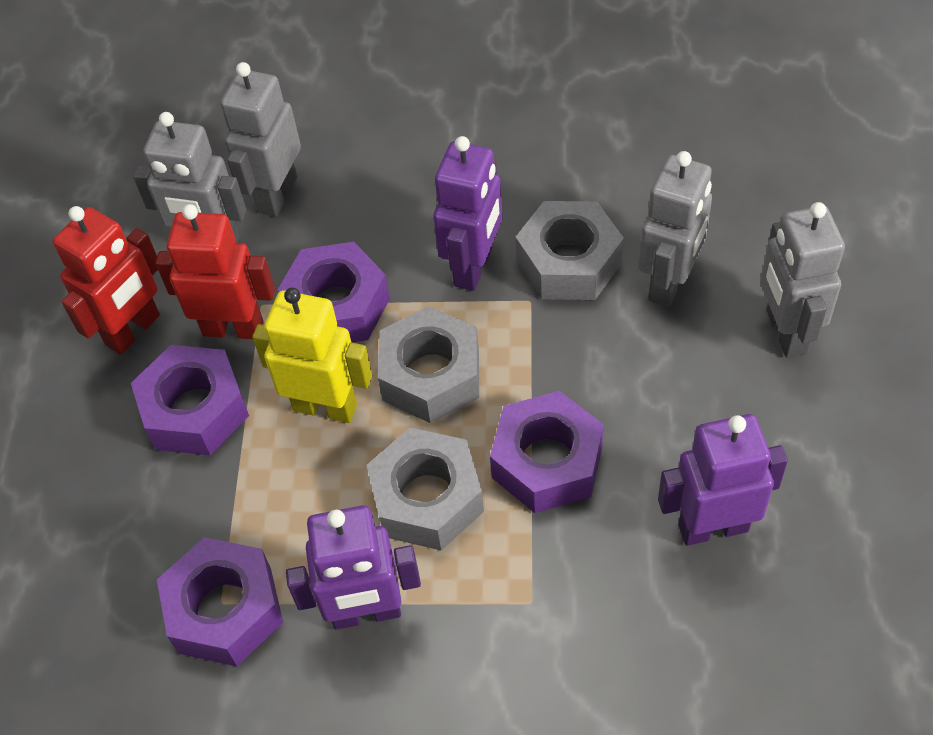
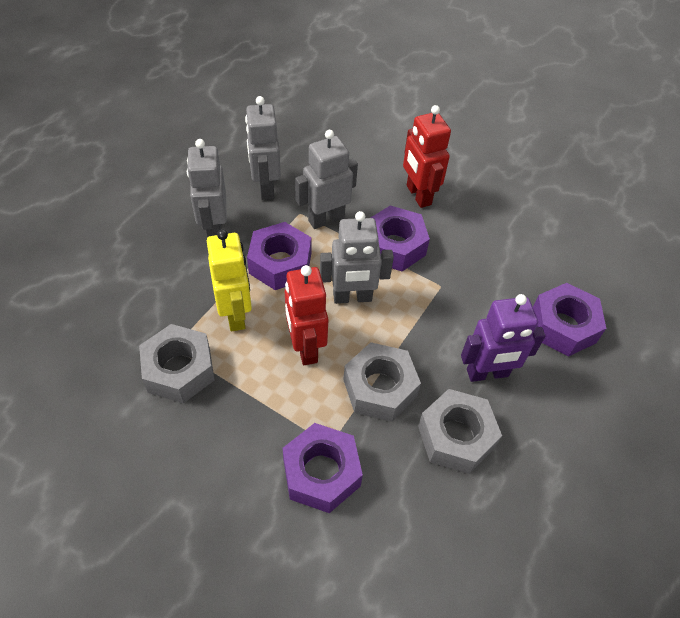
purple robot: 3 -> 1

